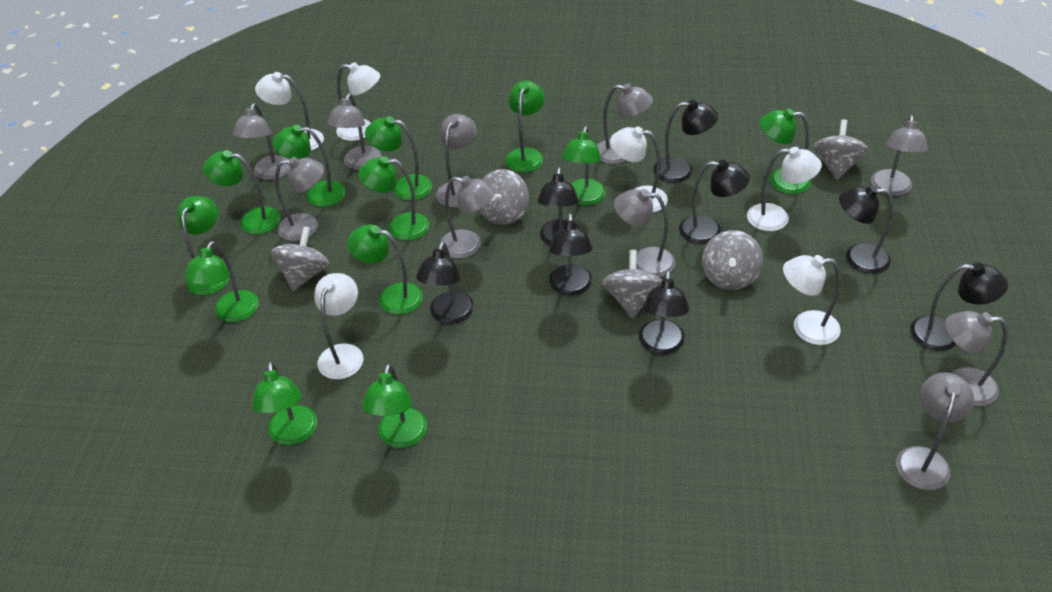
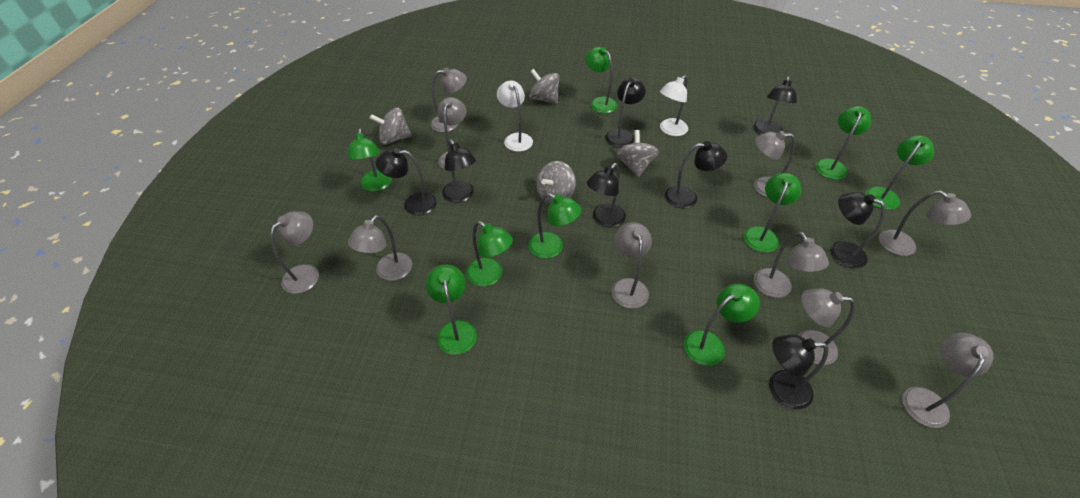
green lamp: 12 -> 9
grey spinning top: 5 -> 4
white lamp: 6 -> 2

